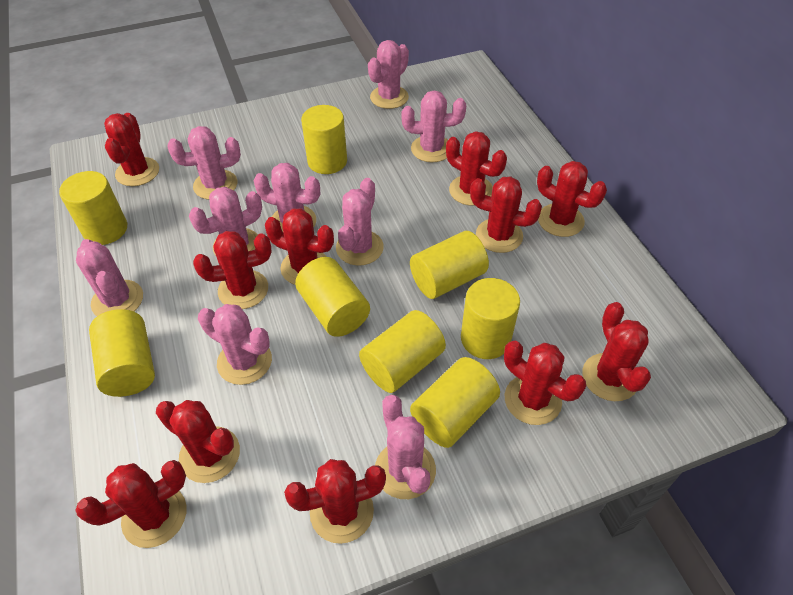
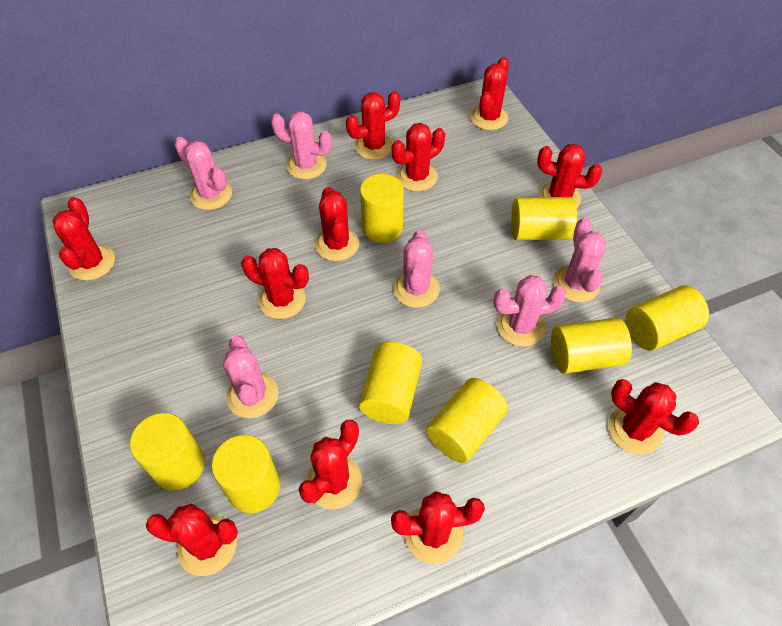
pink cactus: 9 -> 6

